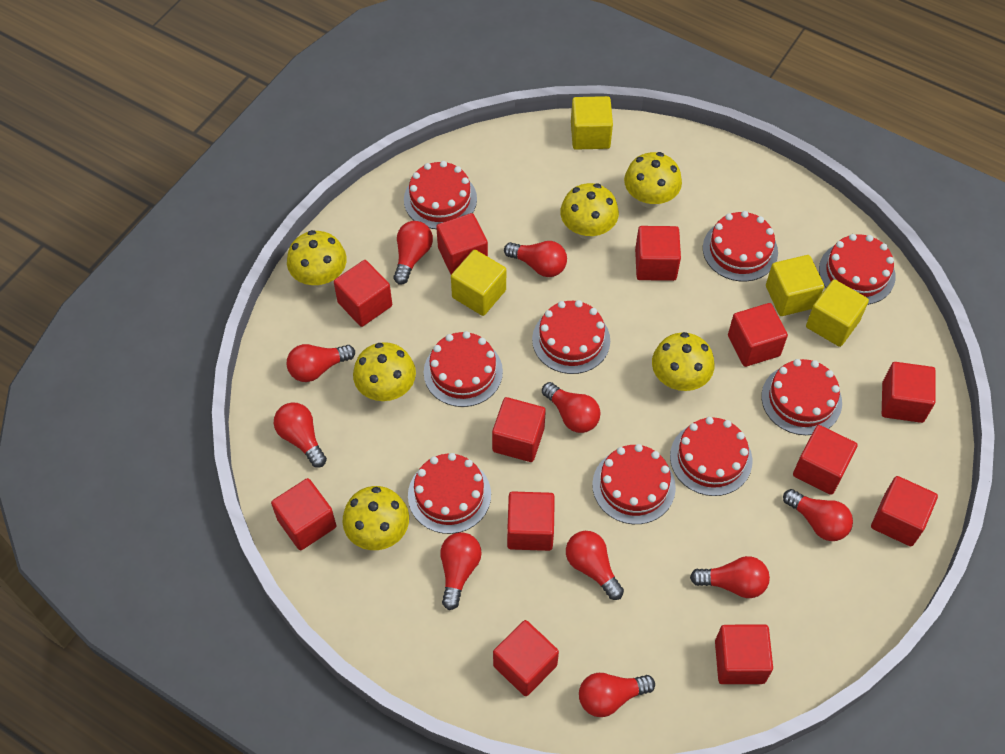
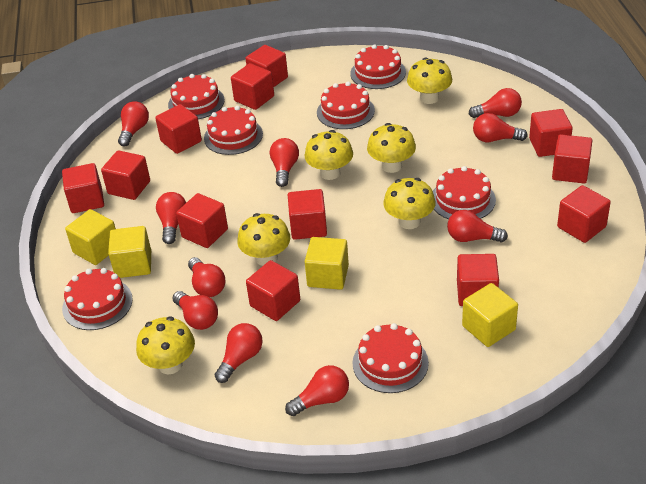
red cake: 9 -> 7

